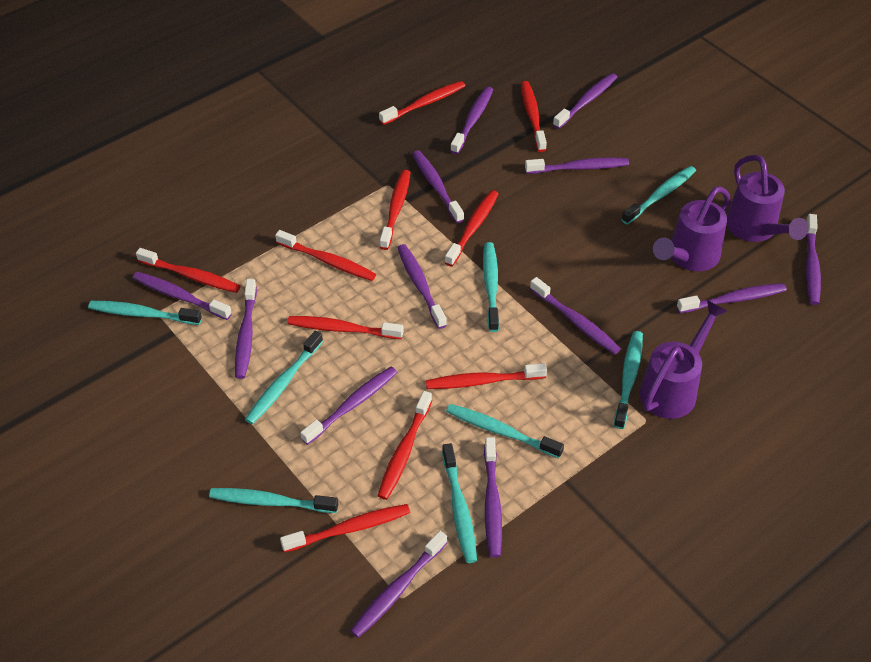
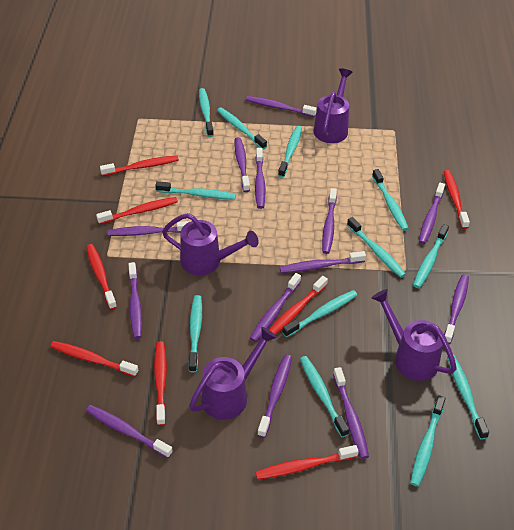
purple watering can: 3 -> 4
red toothbrush: 10 -> 8
turquoise toothbrush: 8 -> 12

